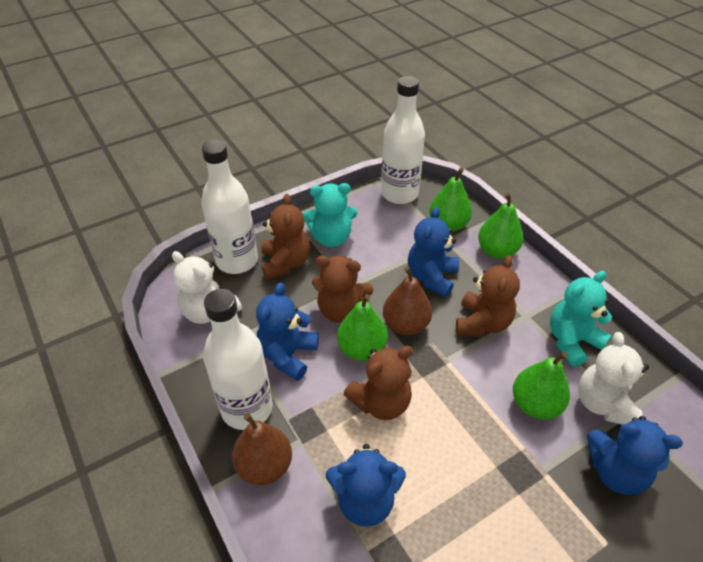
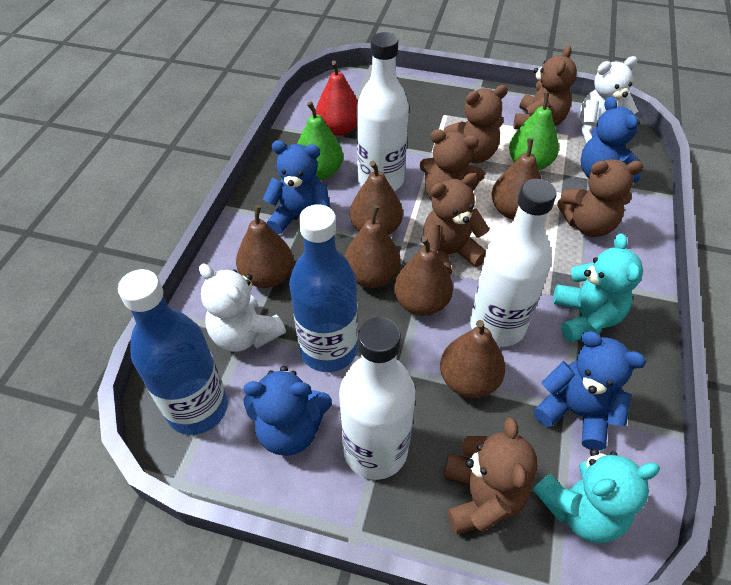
blue bottle: 0 -> 2
brown pear: 2 -> 6
brown teddy bear: 4 -> 6
green pear: 4 -> 2
red pear: 0 -> 1

